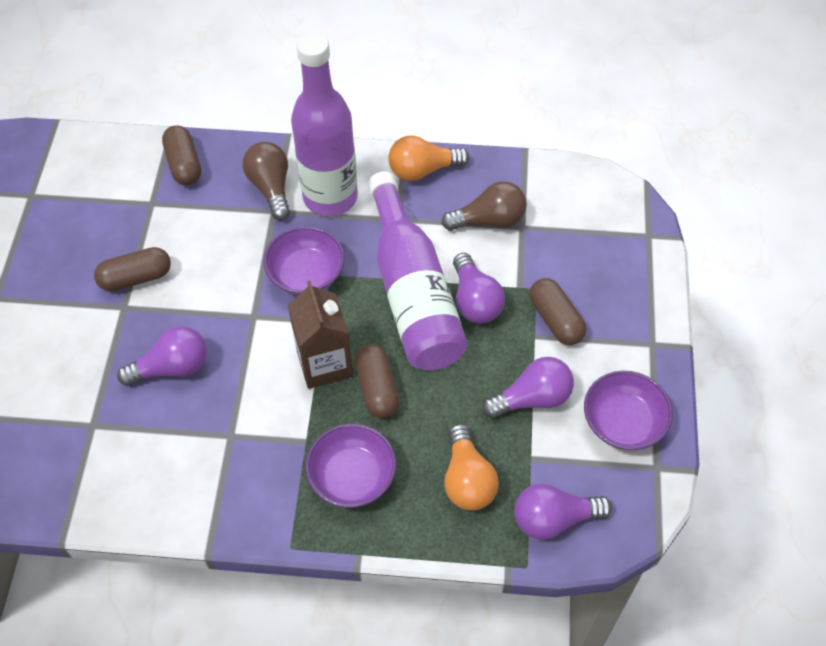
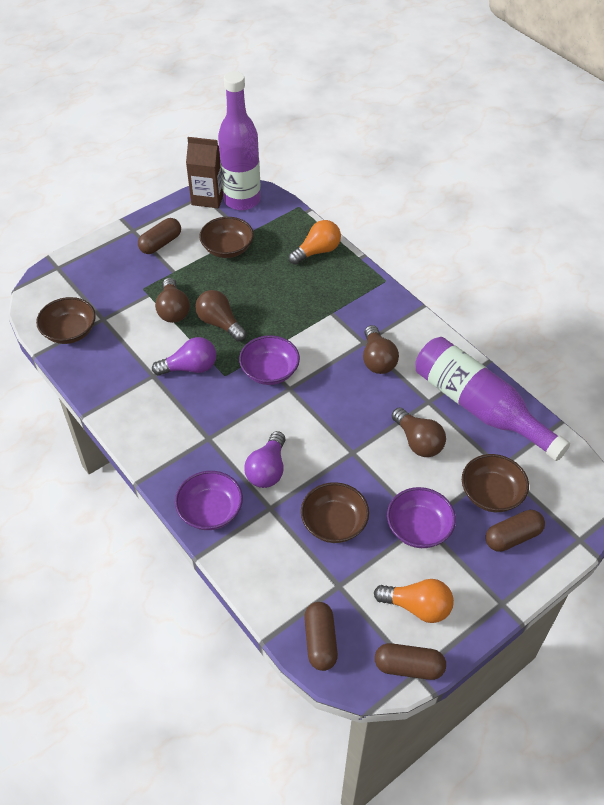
brown bowl: 0 -> 4
brown light bulb: 2 -> 4
purple light bulb: 4 -> 2

